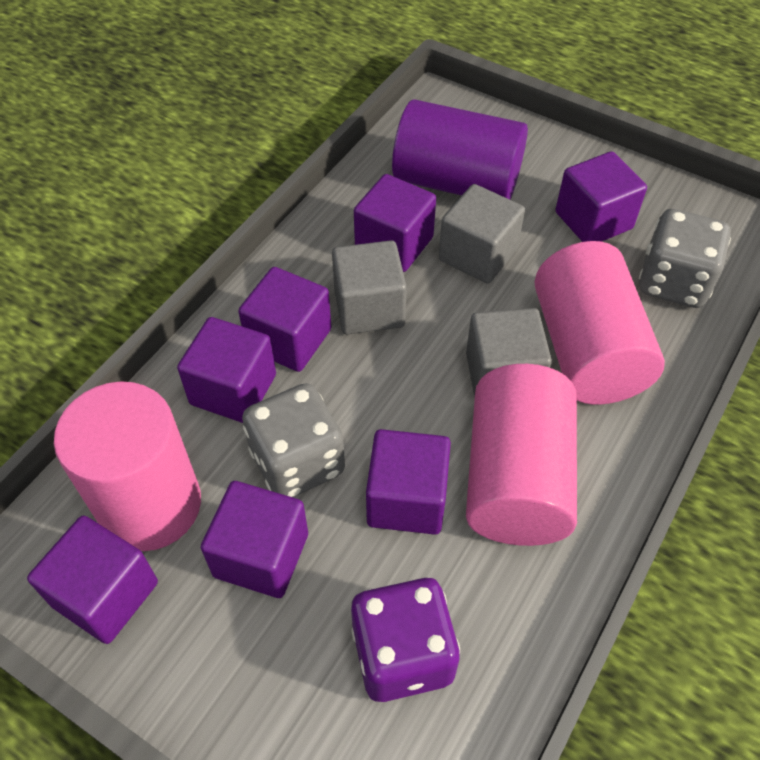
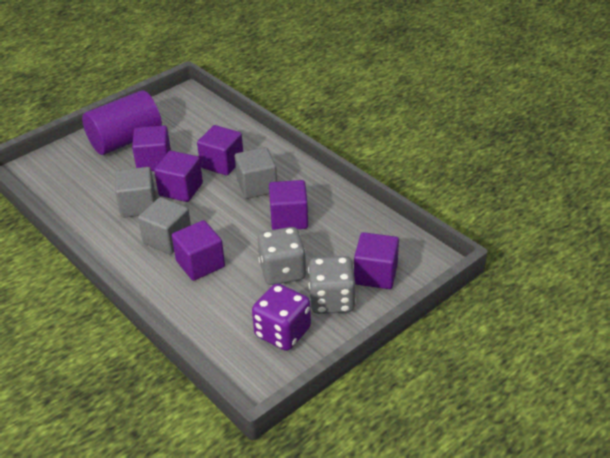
pink cylinder: 3 -> 0
purple cube: 7 -> 6

